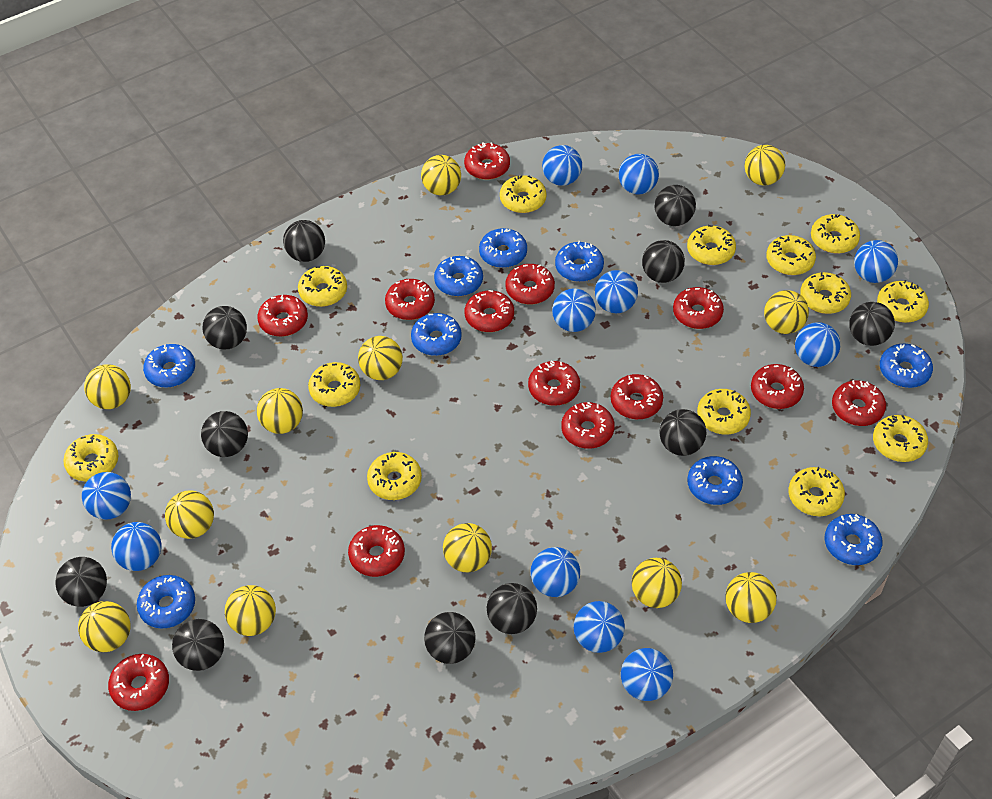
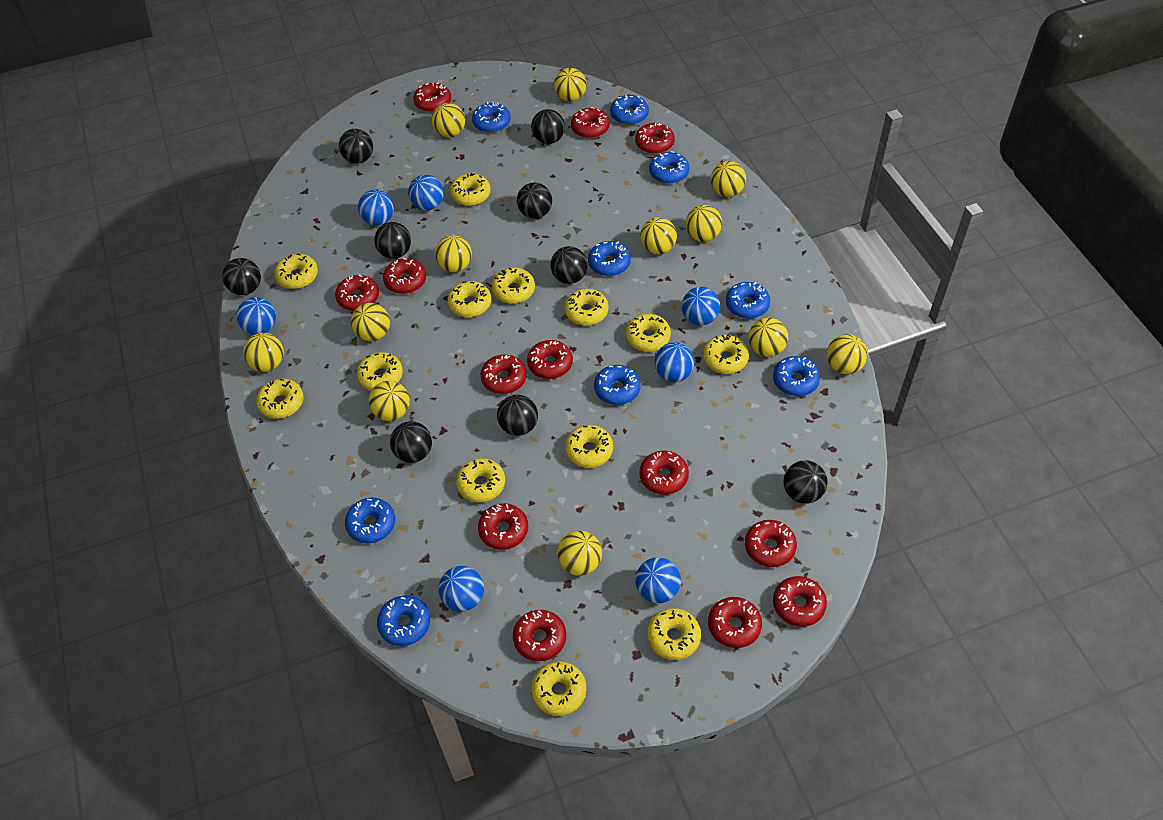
black ball: 11 -> 9
blue ball: 11 -> 7

